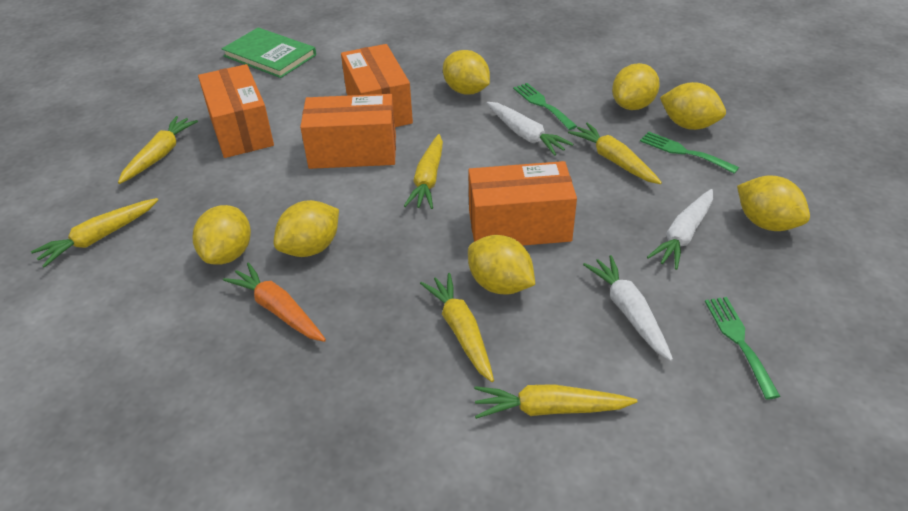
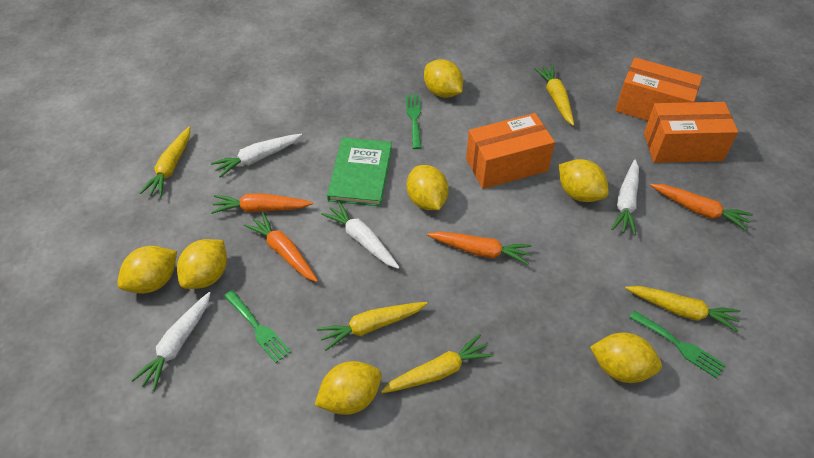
orange box: 4 -> 3
orange carrot: 1 -> 4
white carrot: 3 -> 4
yellow carrot: 6 -> 5

